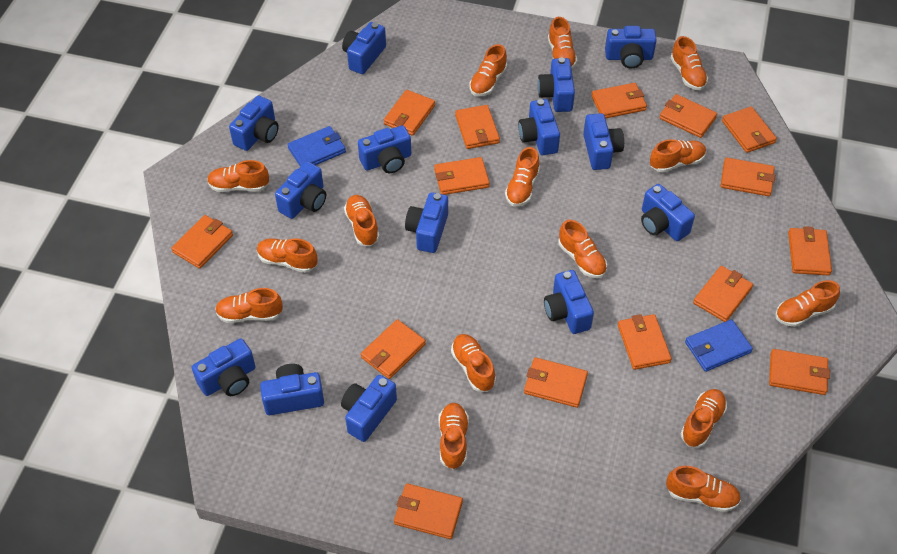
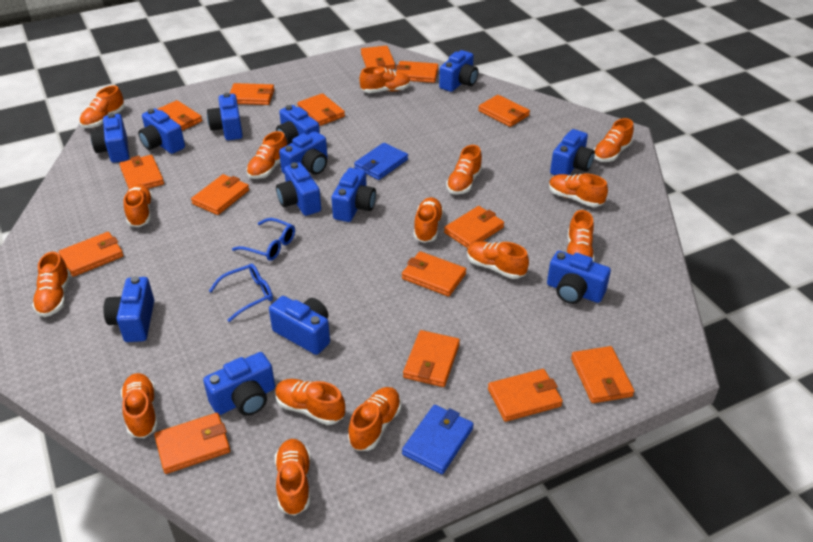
blue camera: 14 -> 13
blue glasses: 0 -> 2

